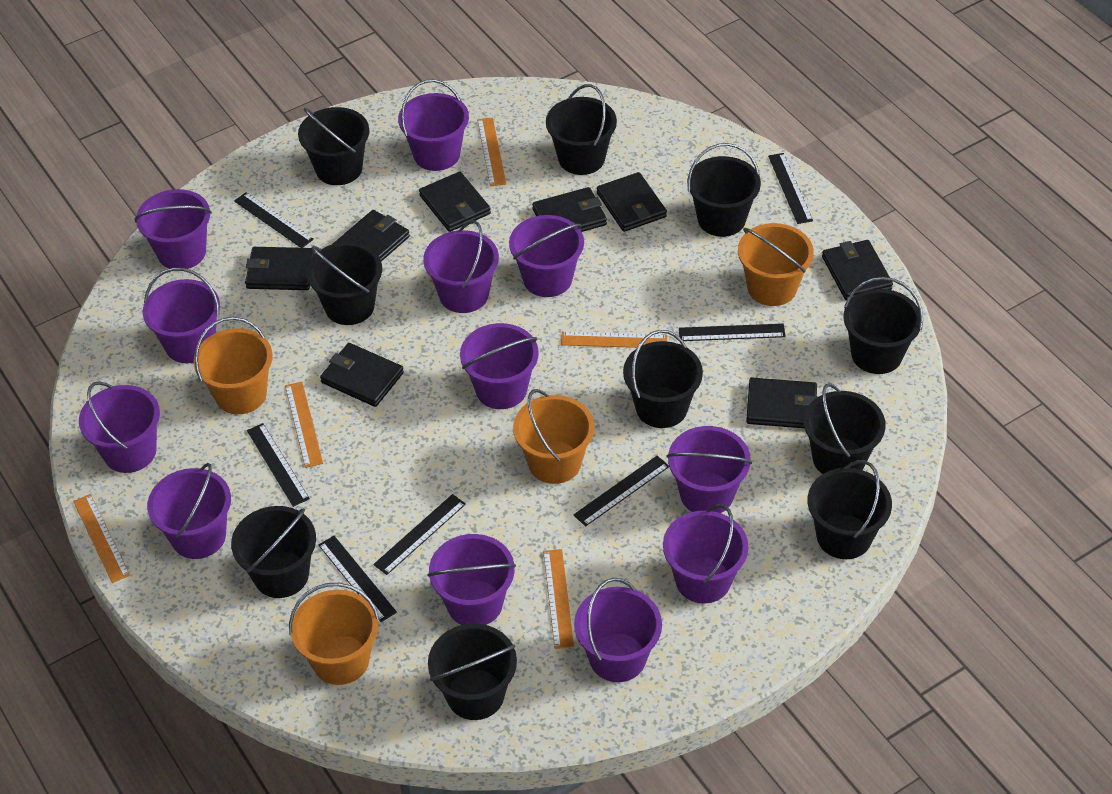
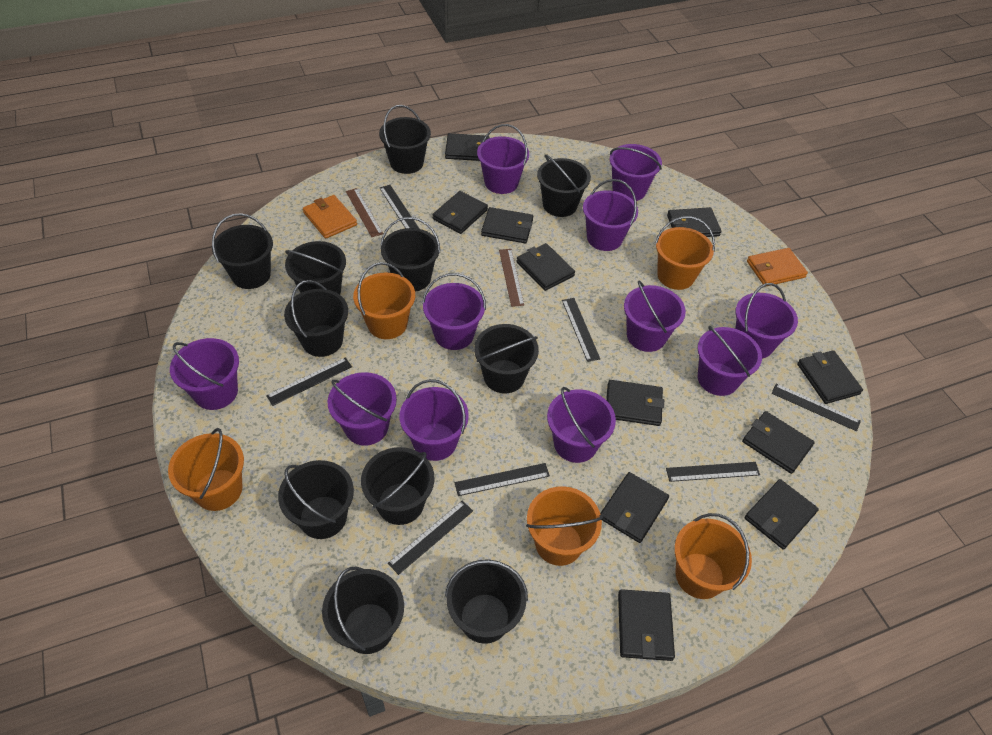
black bucket: 10 -> 11
black wallet: 8 -> 11
brown ruler: 0 -> 2
orange bucket: 4 -> 5
orange ruler: 5 -> 0
orange wallet: 0 -> 2
purple bucket: 12 -> 11

